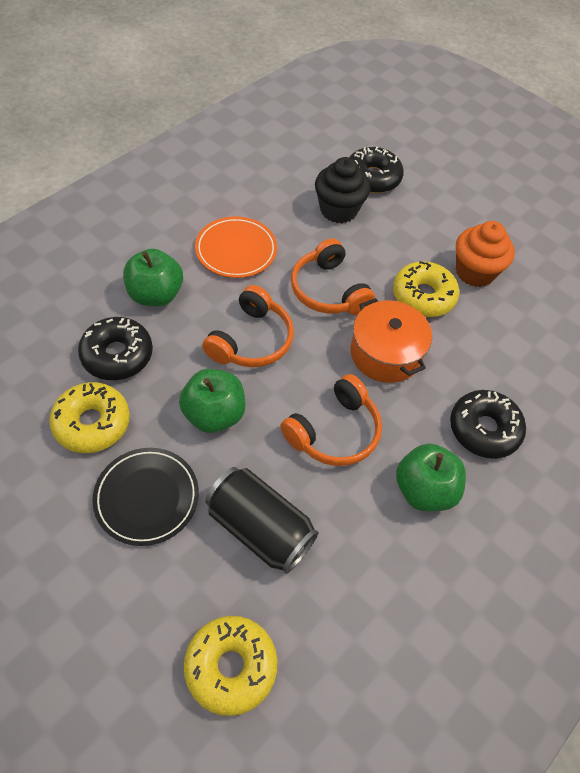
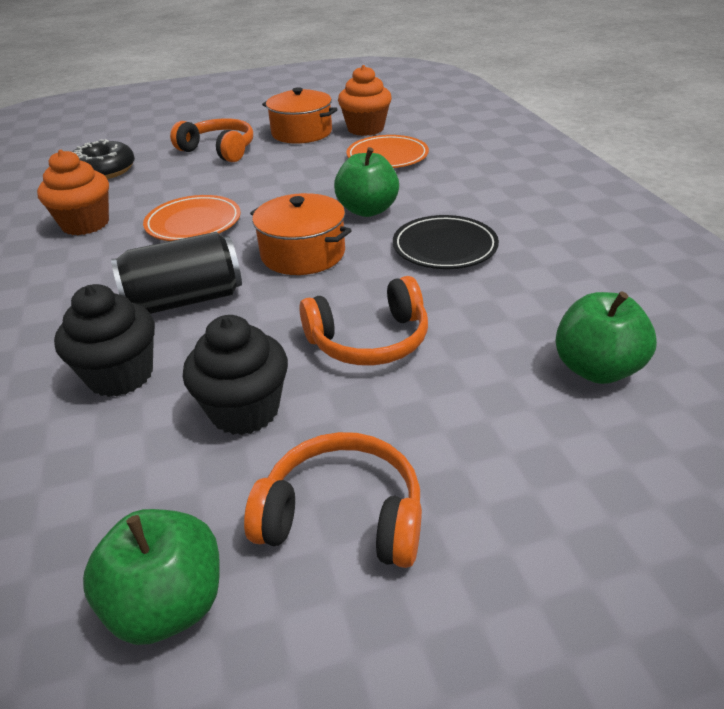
black cupcake: 1 -> 2
black donut: 3 -> 1
orange cupcake: 1 -> 2
orange plate: 1 -> 2
orange pot: 1 -> 2
yellow donut: 3 -> 0

